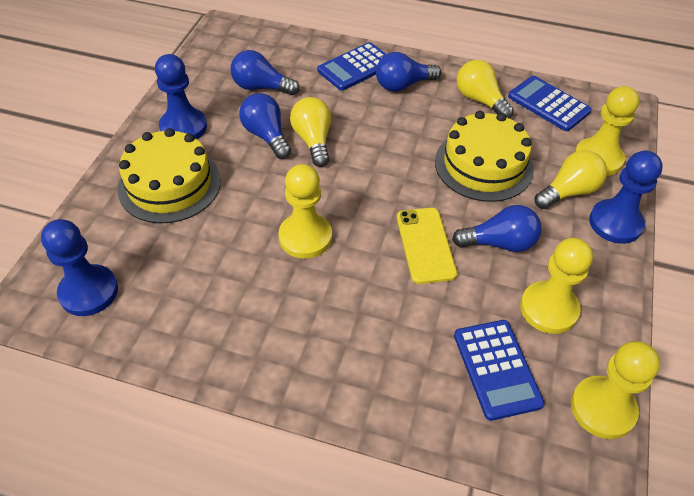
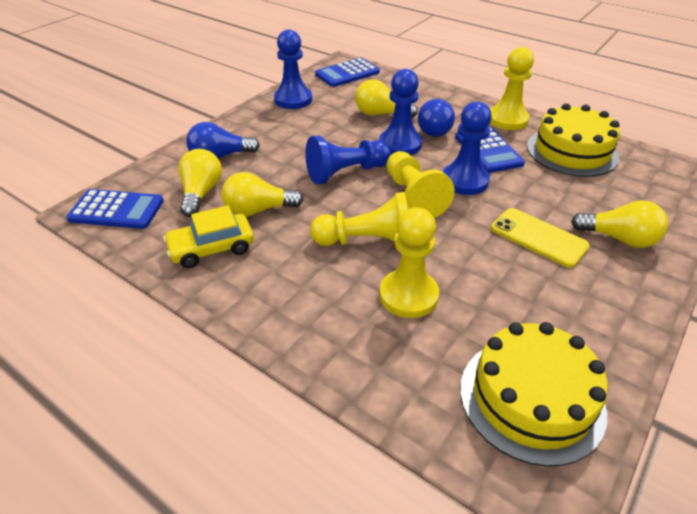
blue light bulb: 4 -> 2
blue pawn: 3 -> 4
yellow car: 0 -> 1
yellow light bulb: 3 -> 4

